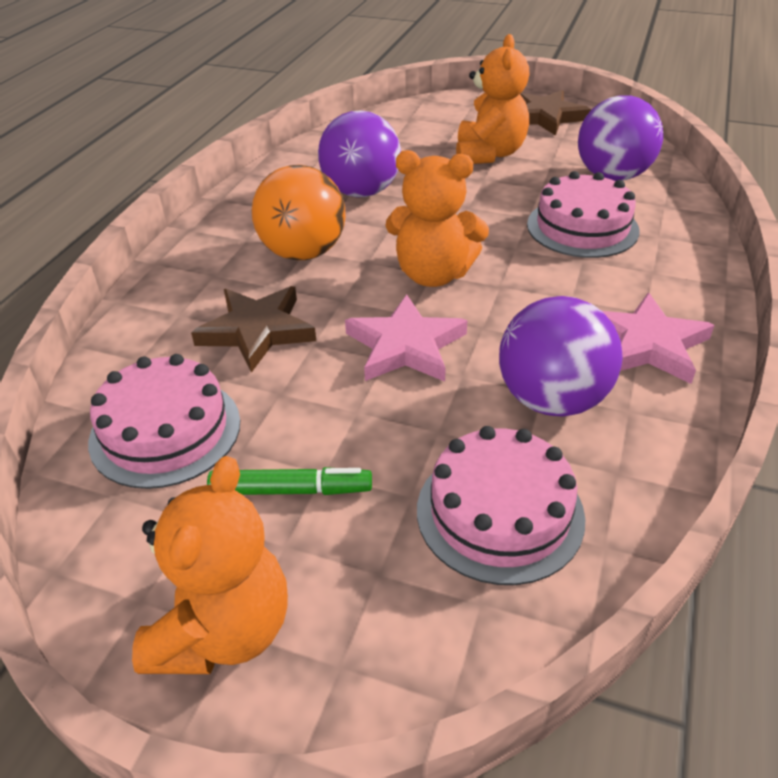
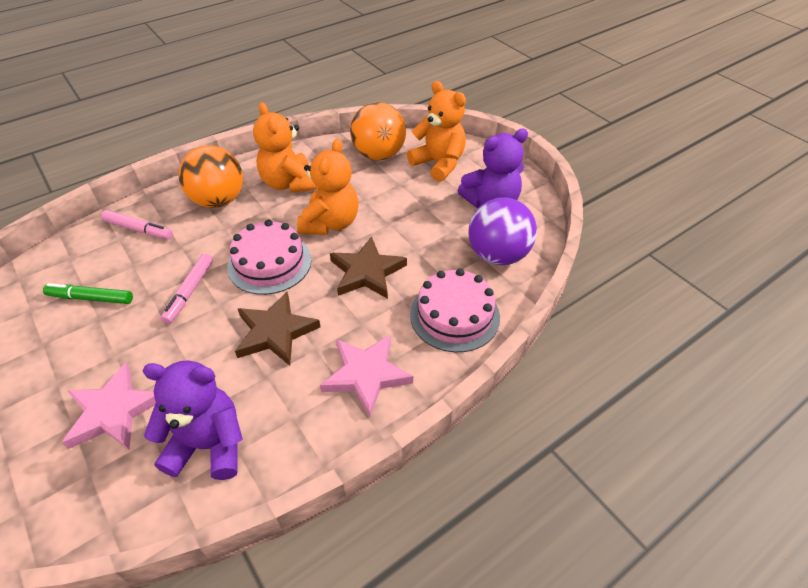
orange ball: 1 -> 2
pink cake: 3 -> 2
pink marker: 0 -> 2
purple ball: 3 -> 1
purple teddy bear: 0 -> 2

